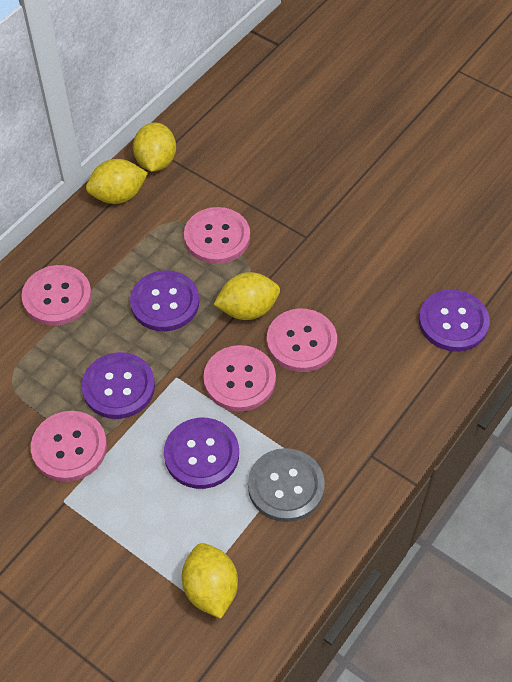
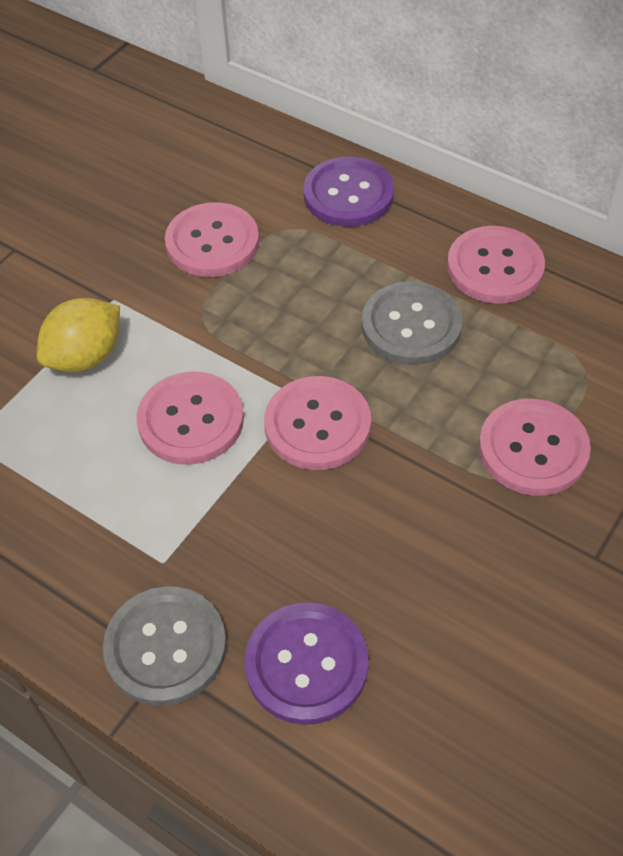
grey button: 1 -> 2
purple button: 4 -> 2
yellow lemon: 4 -> 1

